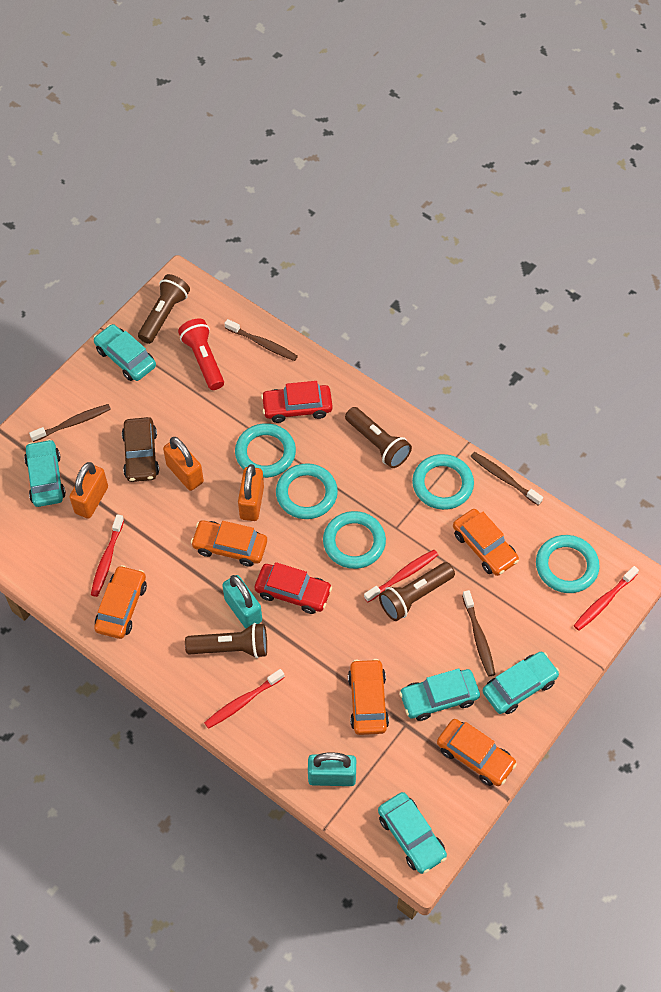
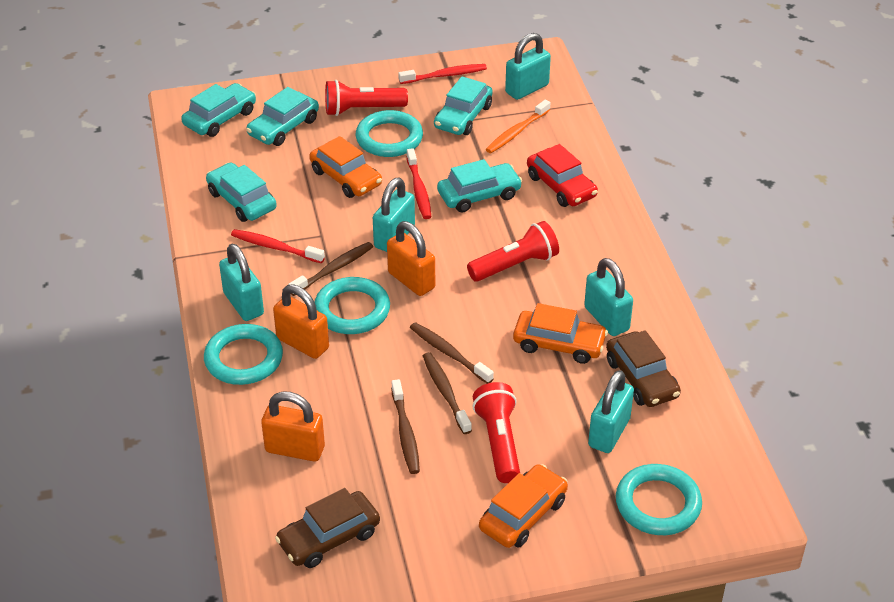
brown car: 1 -> 2
brown flashlight: 4 -> 0
orange car: 5 -> 3
orange toothbrush: 0 -> 1
red car: 2 -> 1
red flashlight: 1 -> 3
red toothbrush: 4 -> 3
turquoise padlock: 2 -> 5
turquoise ring: 5 -> 4

